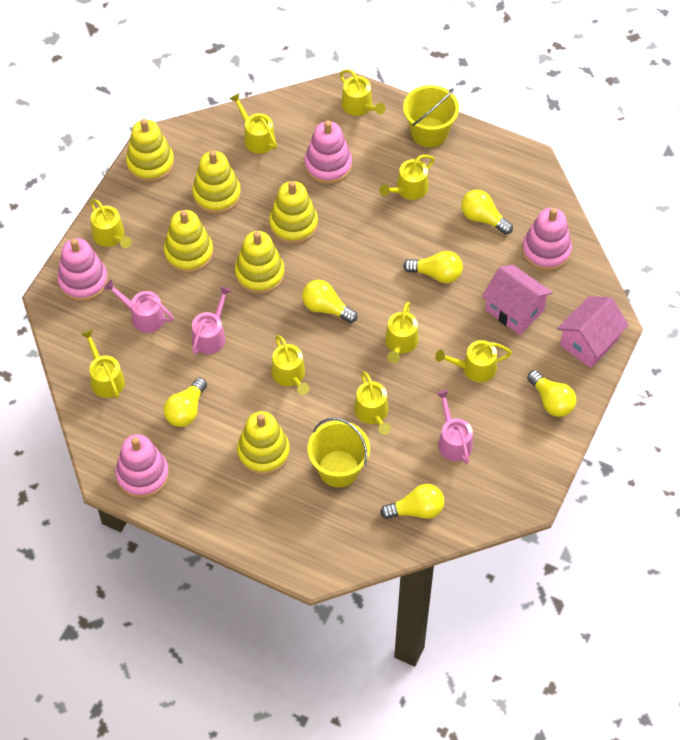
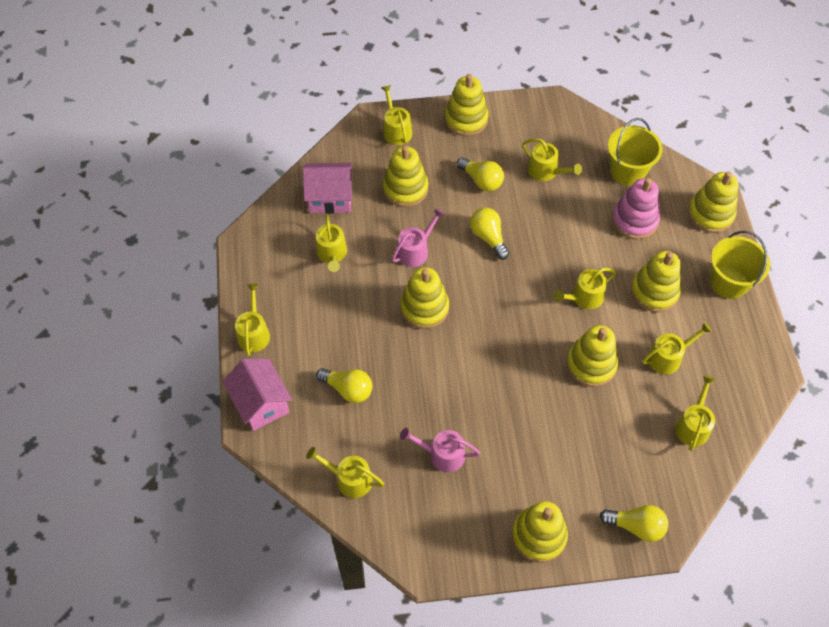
pink stacking toy: 4 -> 1
pink watering can: 3 -> 2
yellow light bulb: 6 -> 4
yellow stacking toy: 6 -> 7
yellow watering can: 9 -> 8

